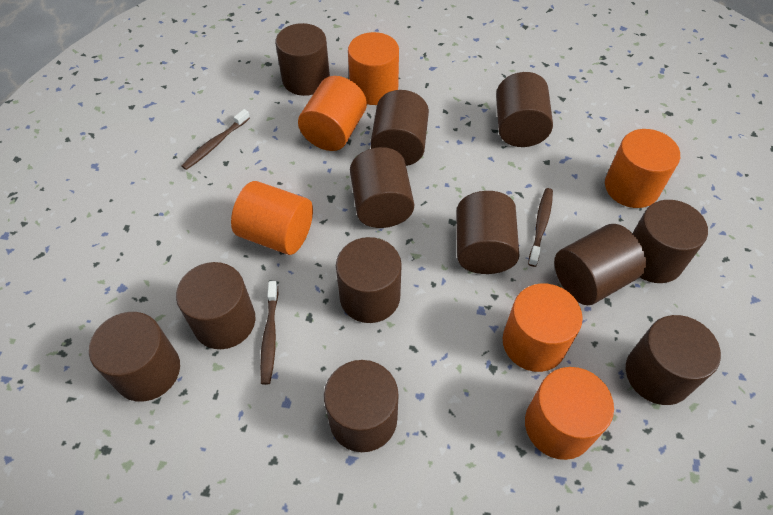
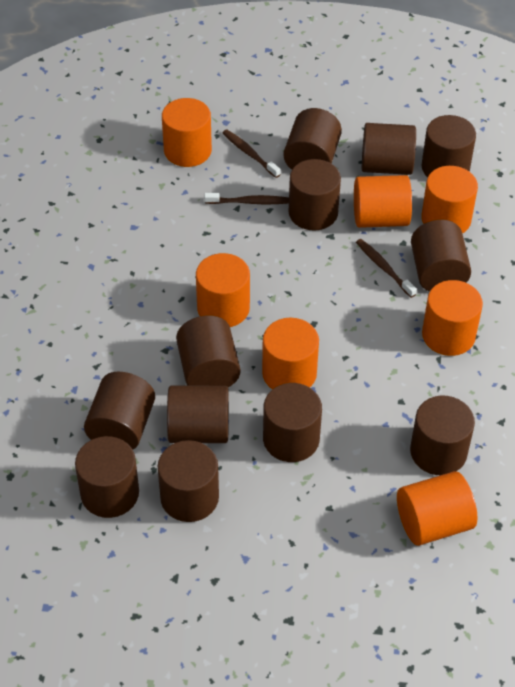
orange cylinder: 6 -> 7

